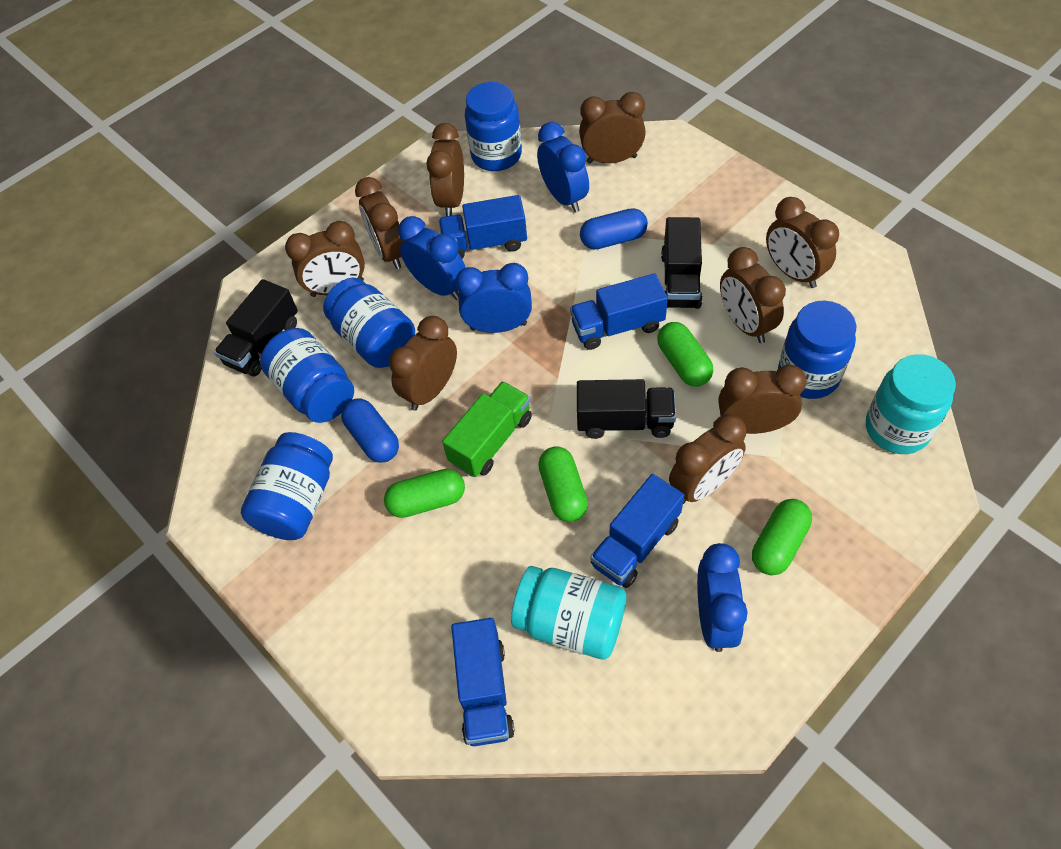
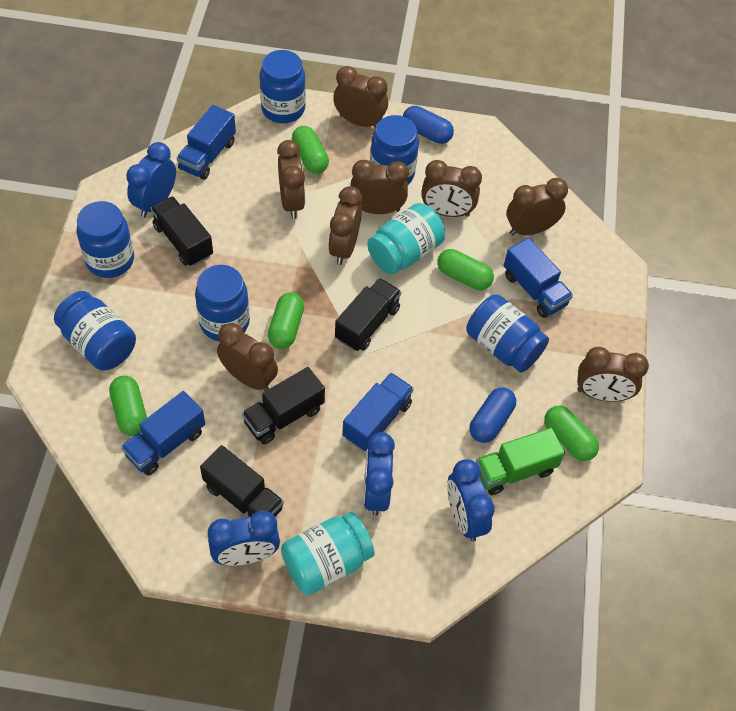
black truck: 3 -> 4
blue jar: 5 -> 6
brown clock: 9 -> 8
green capsule: 4 -> 5

